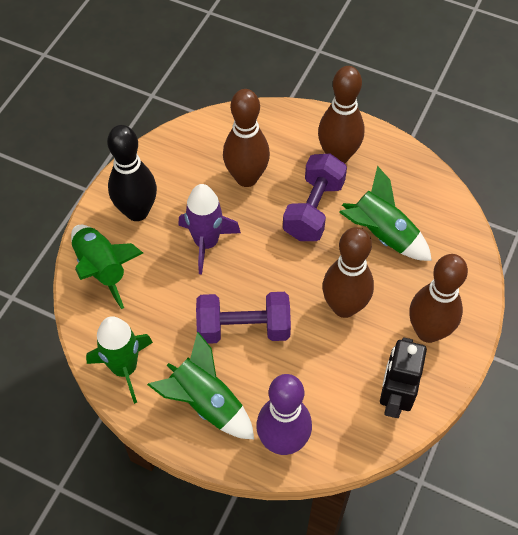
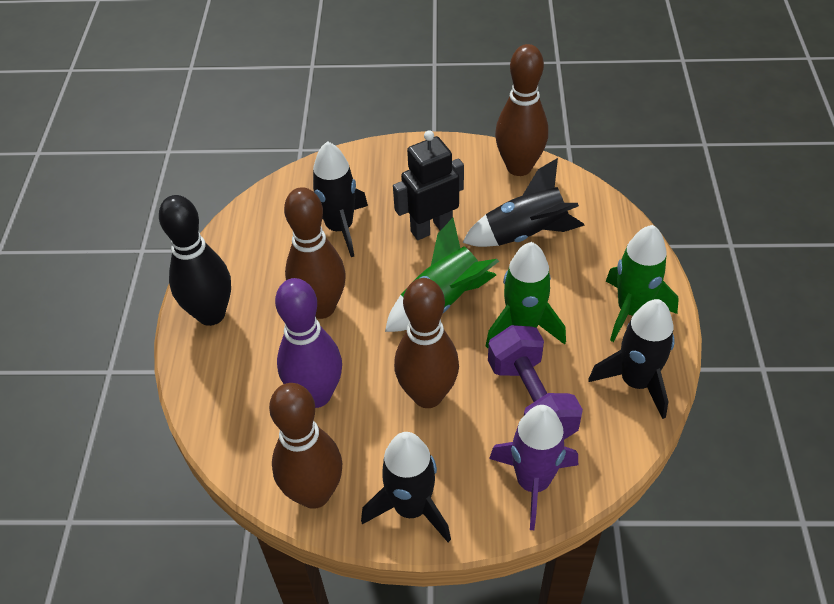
black rocket: 0 -> 4
green rocket: 4 -> 3
purple dumbbell: 2 -> 1

